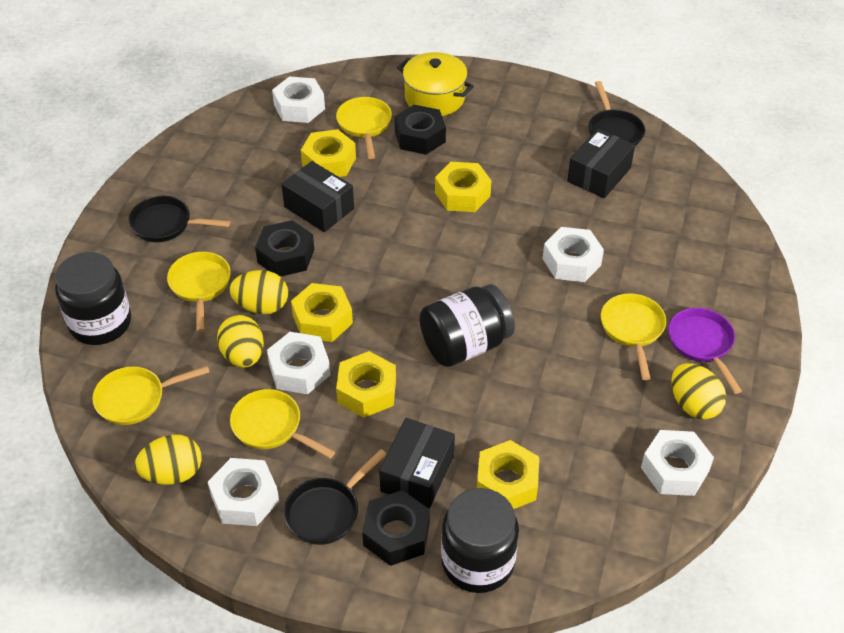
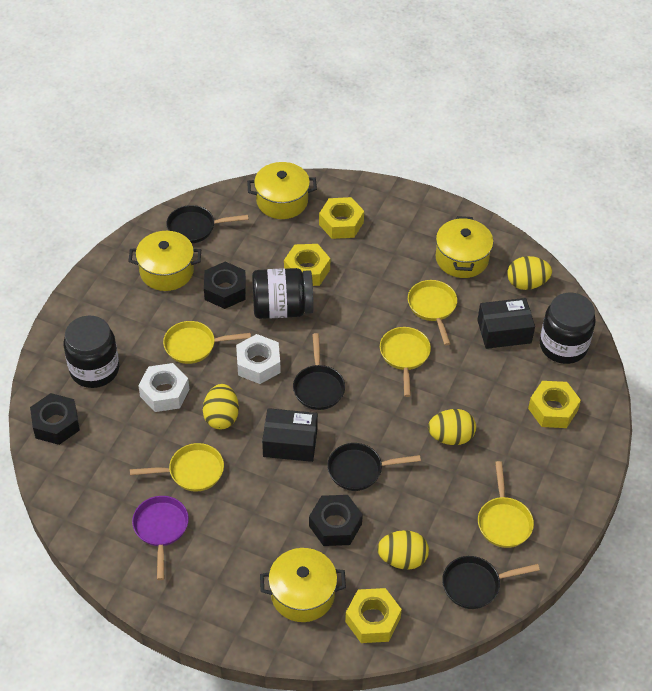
black box: 3 -> 2
black pan: 3 -> 4
white nut: 5 -> 2
yellow nut: 5 -> 4
yellow pot: 1 -> 4

